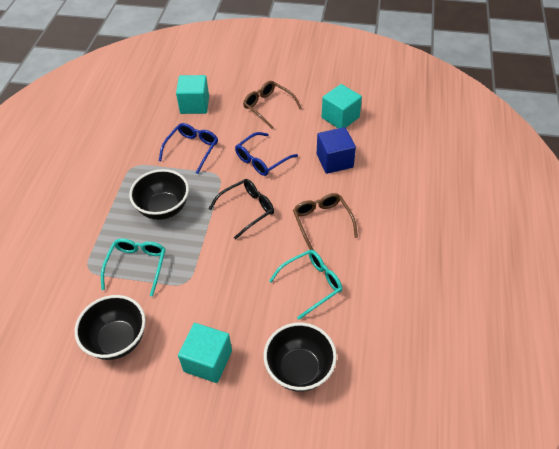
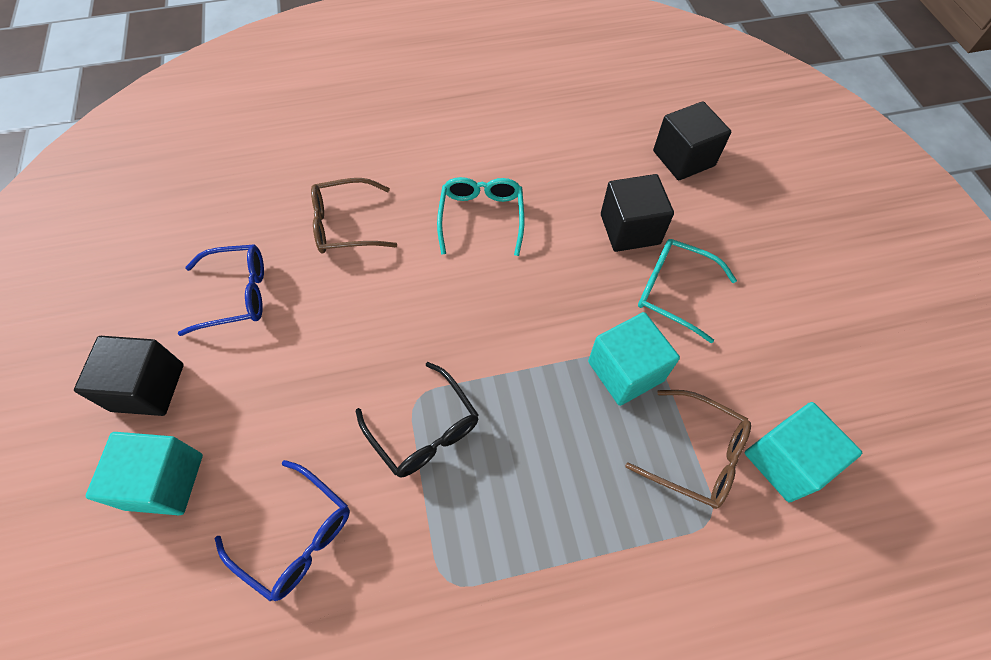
black bowl: 3 -> 0
black cube: 0 -> 3
blue cube: 1 -> 0

